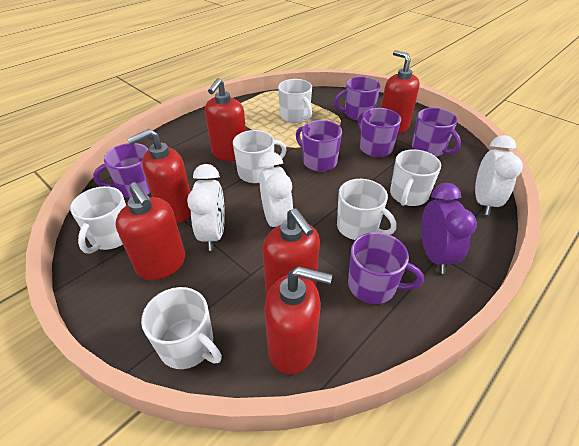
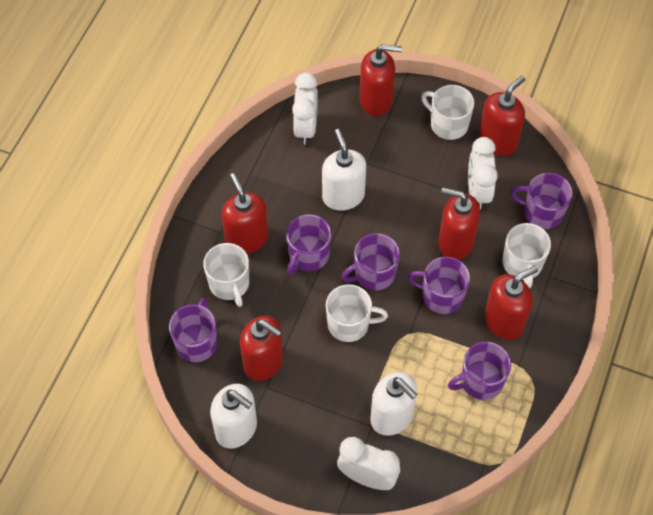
purple clock: 1 -> 0
white mug: 6 -> 4
white soap dispenser: 0 -> 3

